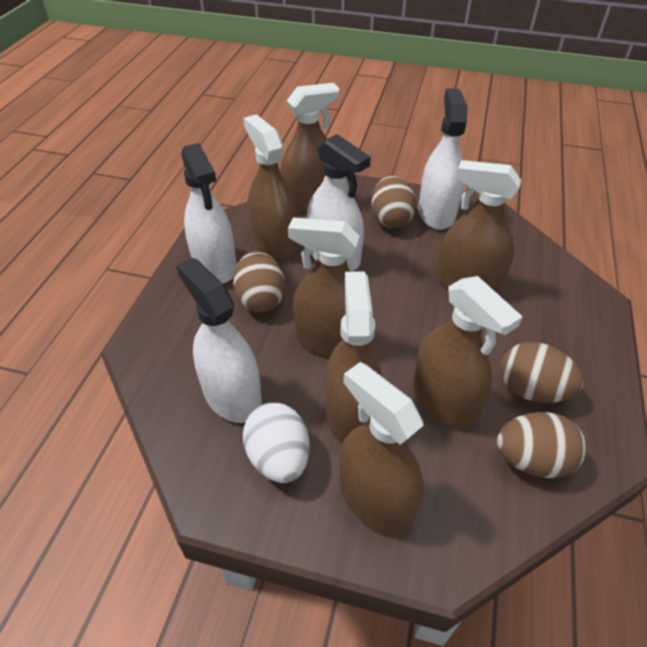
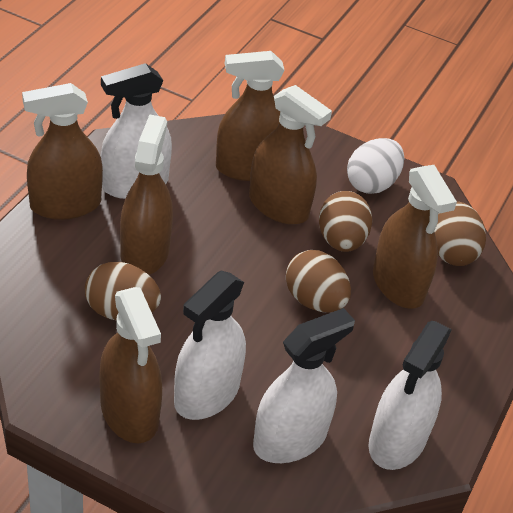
brown spray bottle: 7 -> 6

